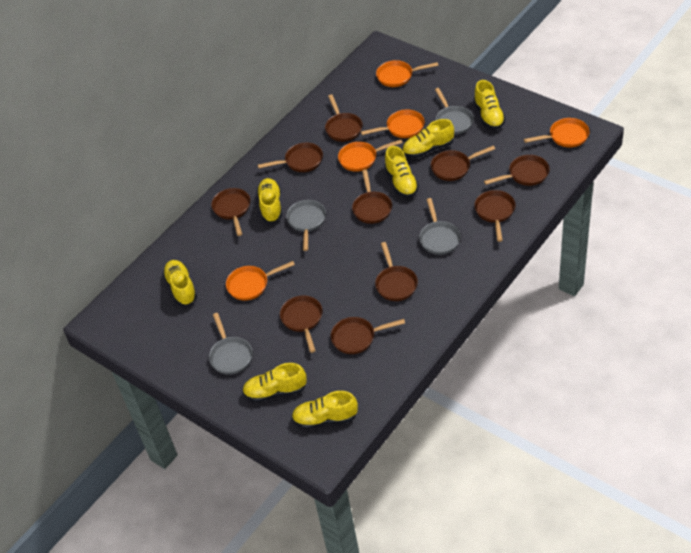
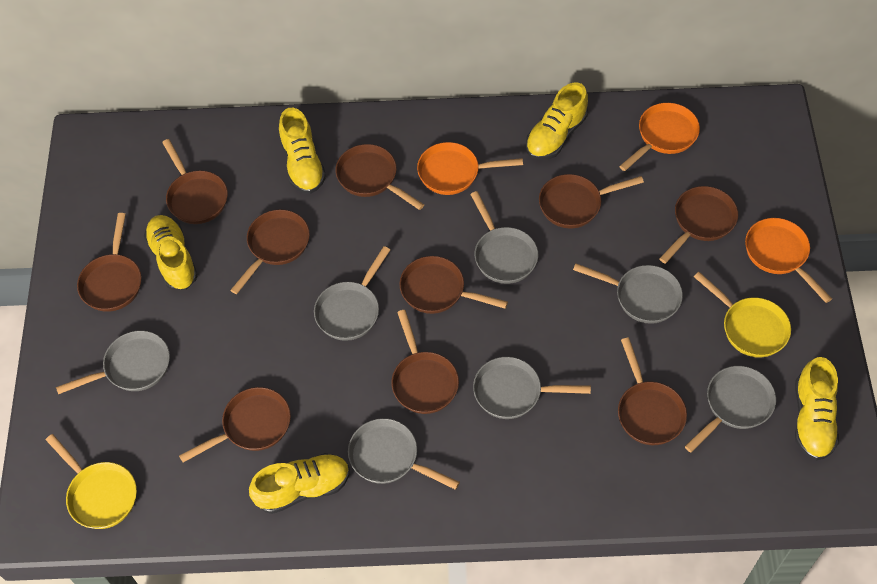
grey pan: 4 -> 7
orange pan: 5 -> 3
yellow pan: 0 -> 2
yellow shoe: 7 -> 5

